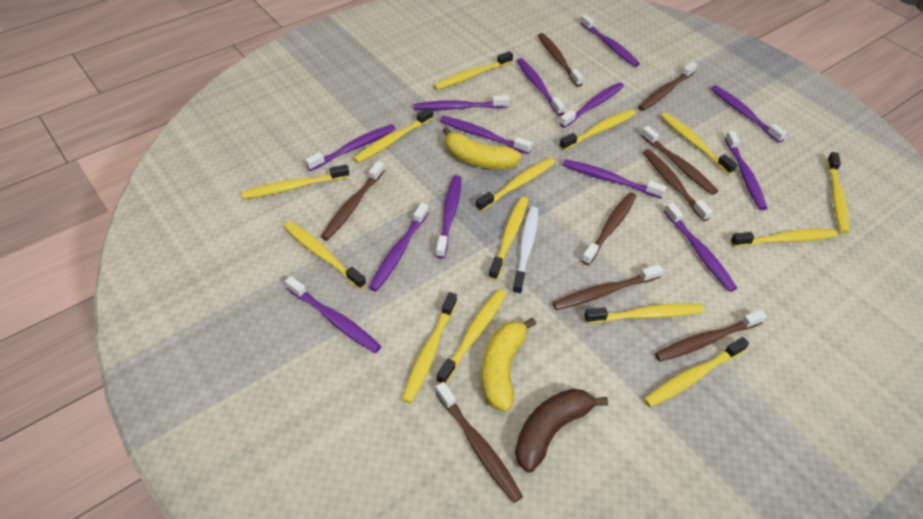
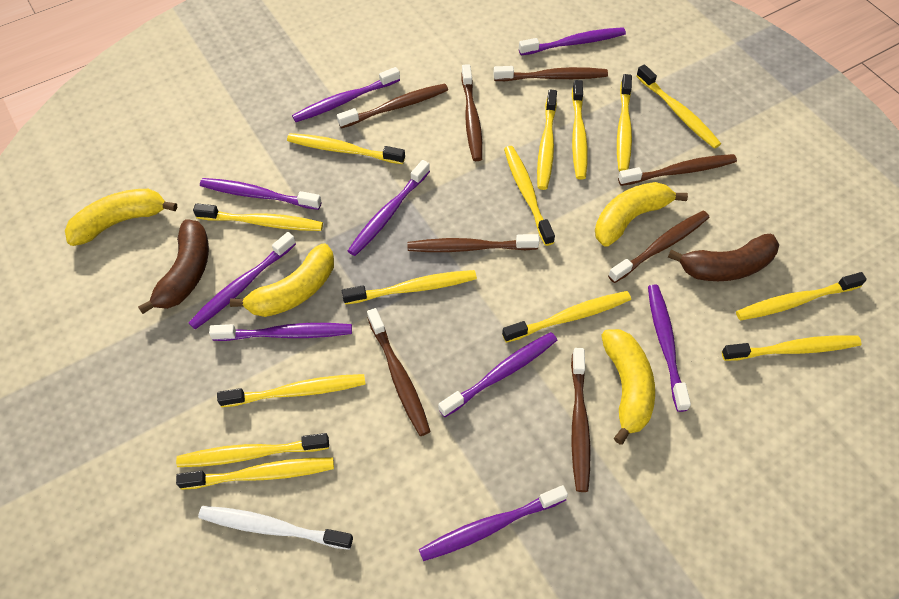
brown banana: 1 -> 2
brown toothbrush: 9 -> 8
purple toothbrush: 13 -> 9
yellow banana: 2 -> 4

